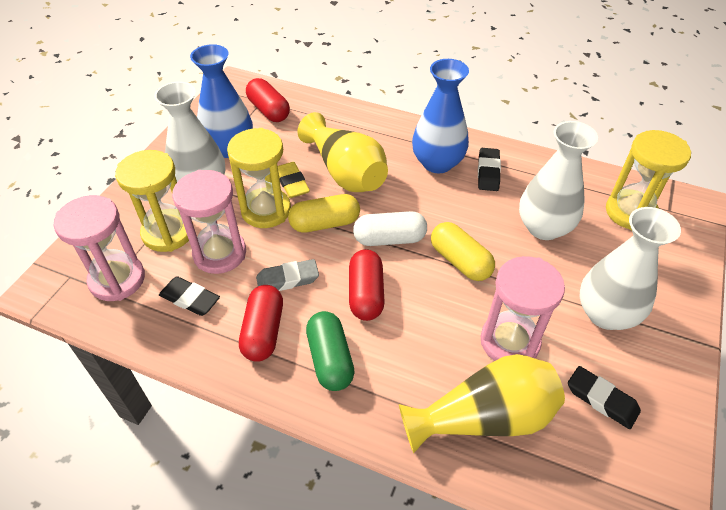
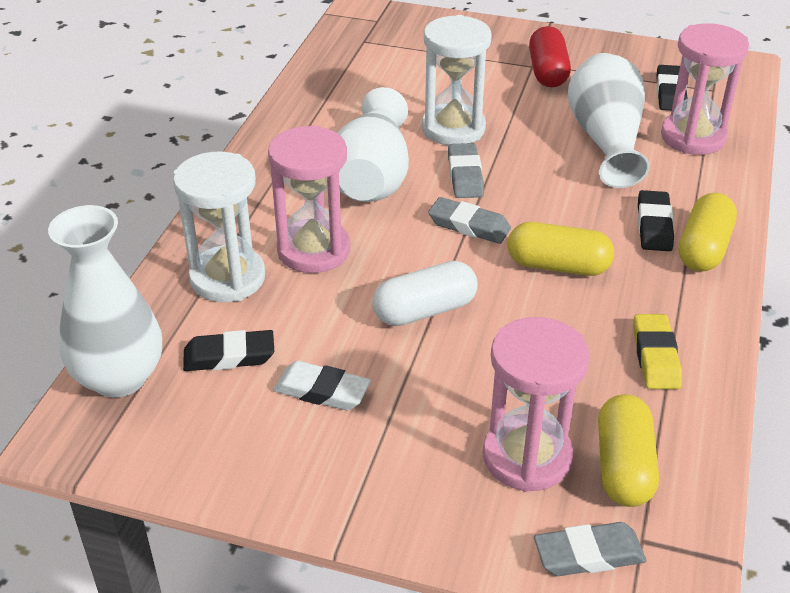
blue vase: 2 -> 0
green capsule: 1 -> 0
grey eraser: 1 -> 3
red capsule: 3 -> 1
white eraser: 0 -> 1
white hourglass: 0 -> 2
yellow capsule: 2 -> 3
yellow hourglass: 3 -> 0
yellow vase: 2 -> 0

